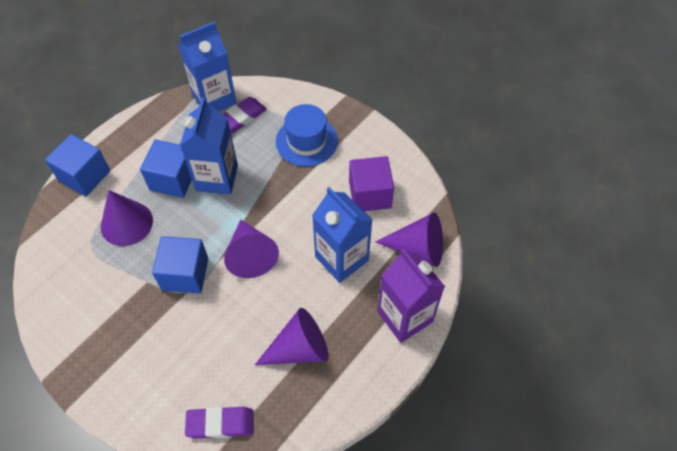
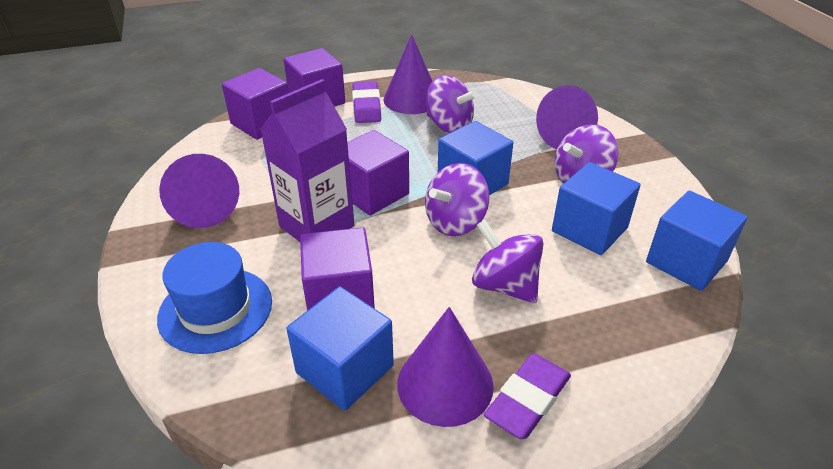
blue carton: 3 -> 0
blue cube: 3 -> 4
purple cube: 1 -> 4
purple spinning top: 0 -> 4

